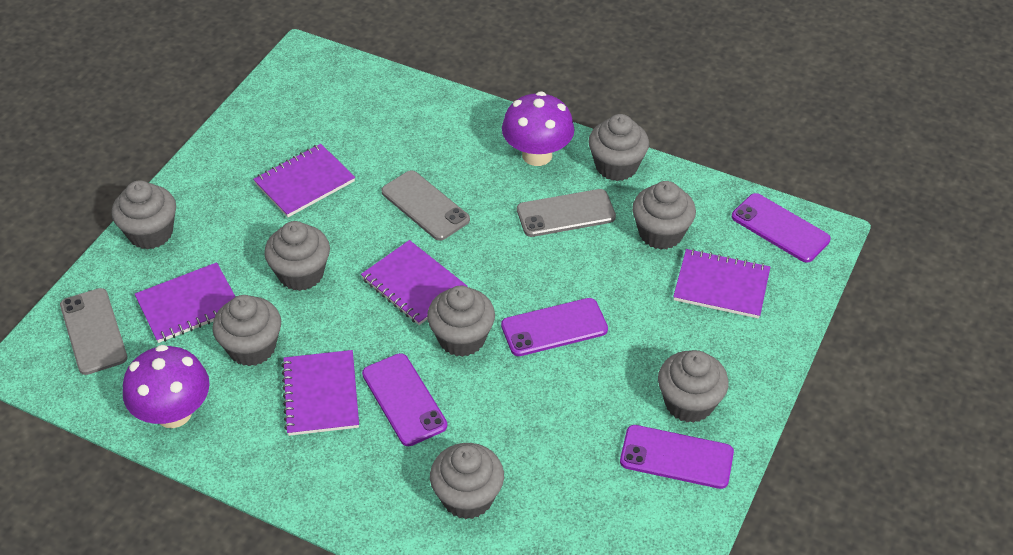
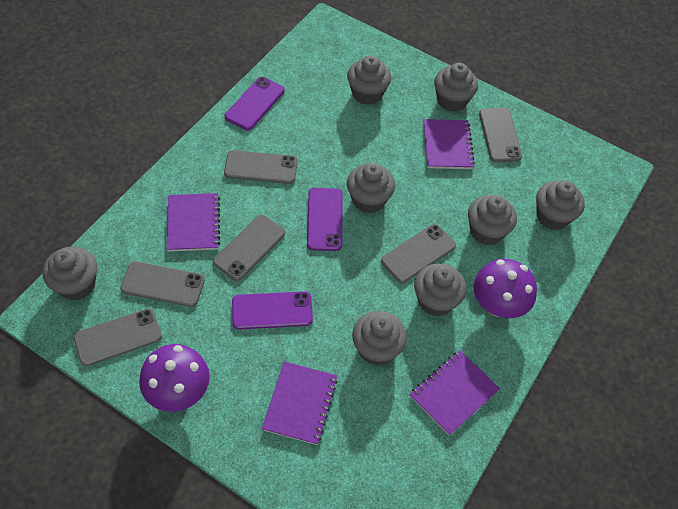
grey phone: 3 -> 6
purple notebook: 5 -> 4
purple phone: 4 -> 3

